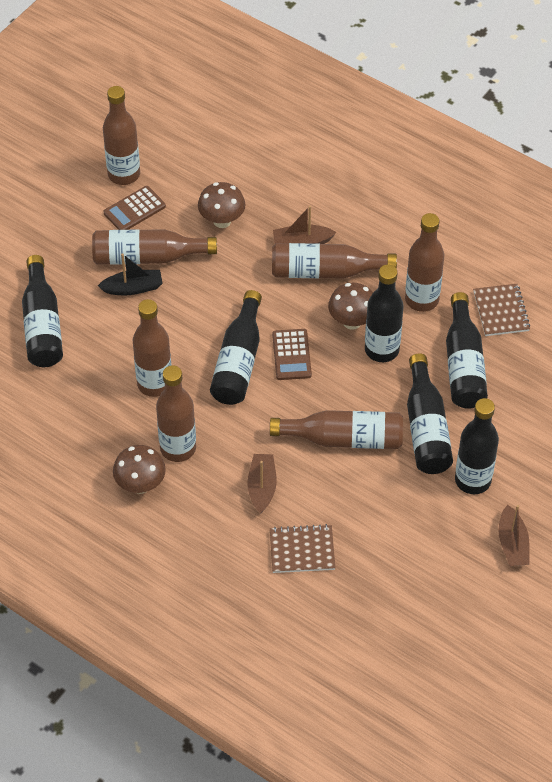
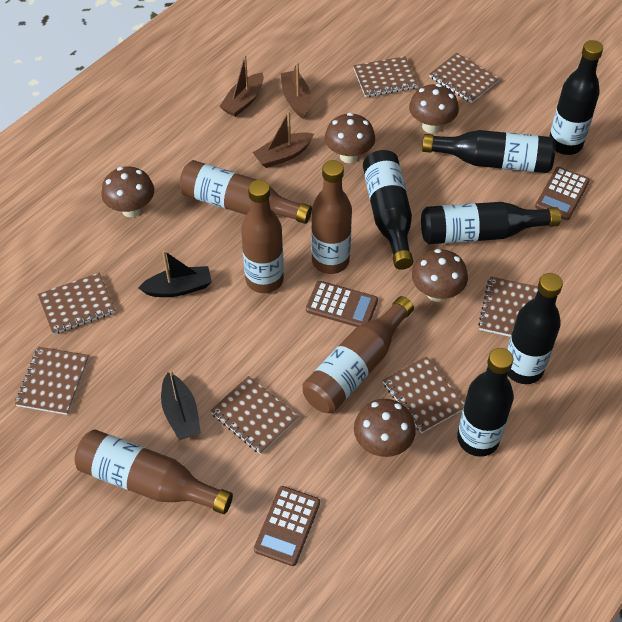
black boat: 1 -> 2
brown bottle: 7 -> 5
brown calculator: 2 -> 3
brown mushroom: 3 -> 5
brown notebook: 2 -> 7

